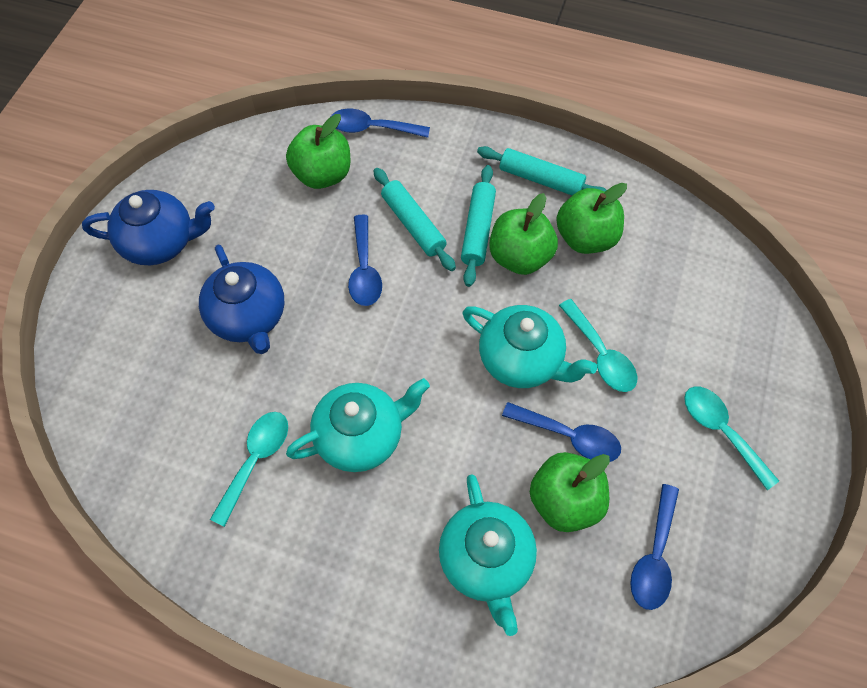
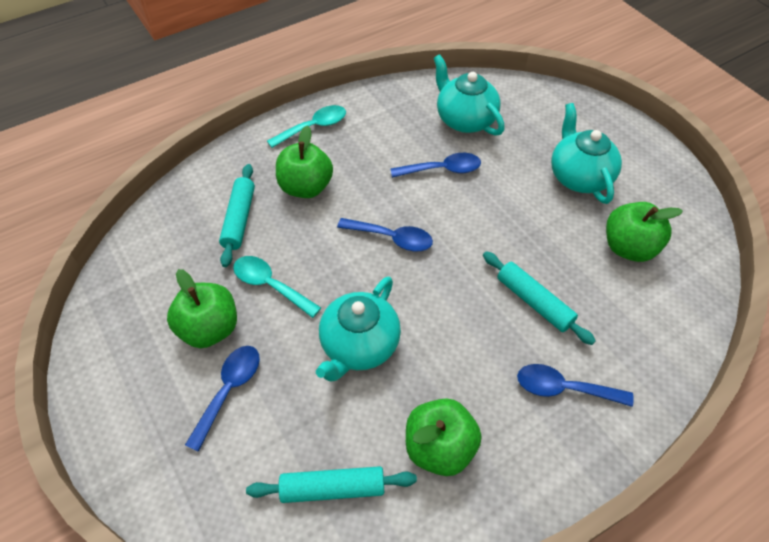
blue teapot: 2 -> 0
turquoise spoon: 3 -> 2

